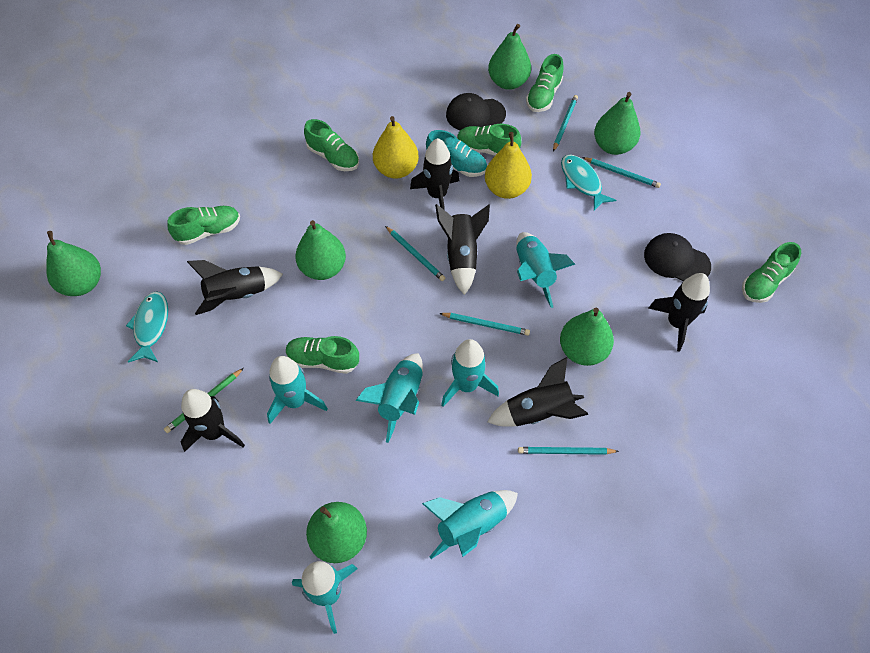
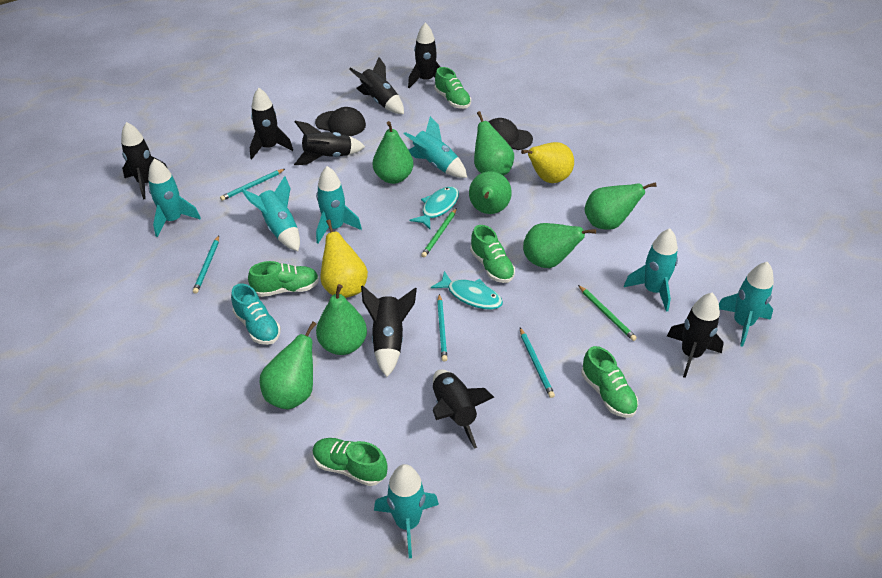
black rocket: 6 -> 8
green pear: 6 -> 7
green pencil: 1 -> 2
green shoe: 6 -> 5
turquoise pencil: 5 -> 4
turquoise rocket: 6 -> 7

